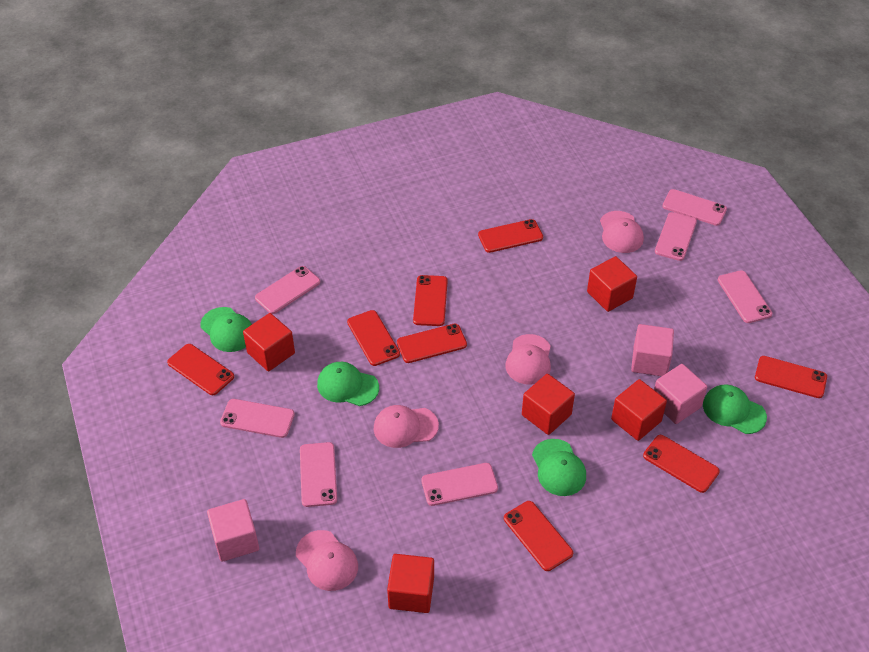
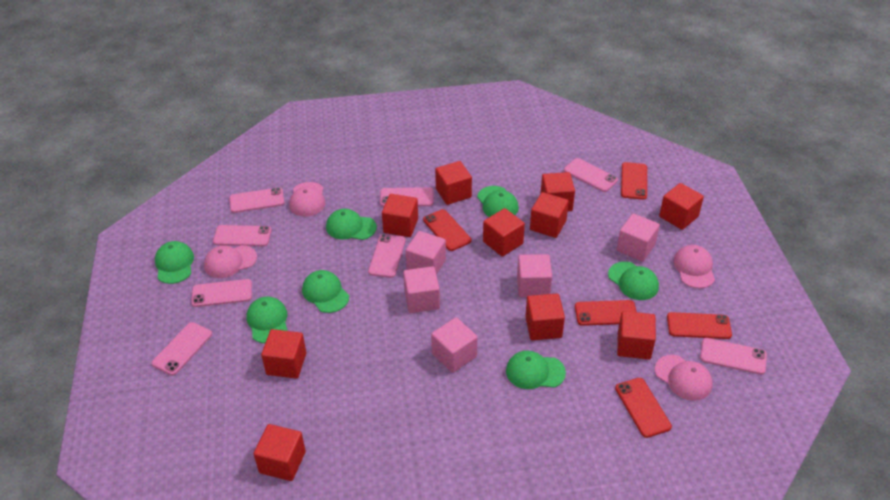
green cap: 4 -> 7
pink cube: 3 -> 5
pink phone: 7 -> 8
red cube: 5 -> 10
red phone: 8 -> 5

